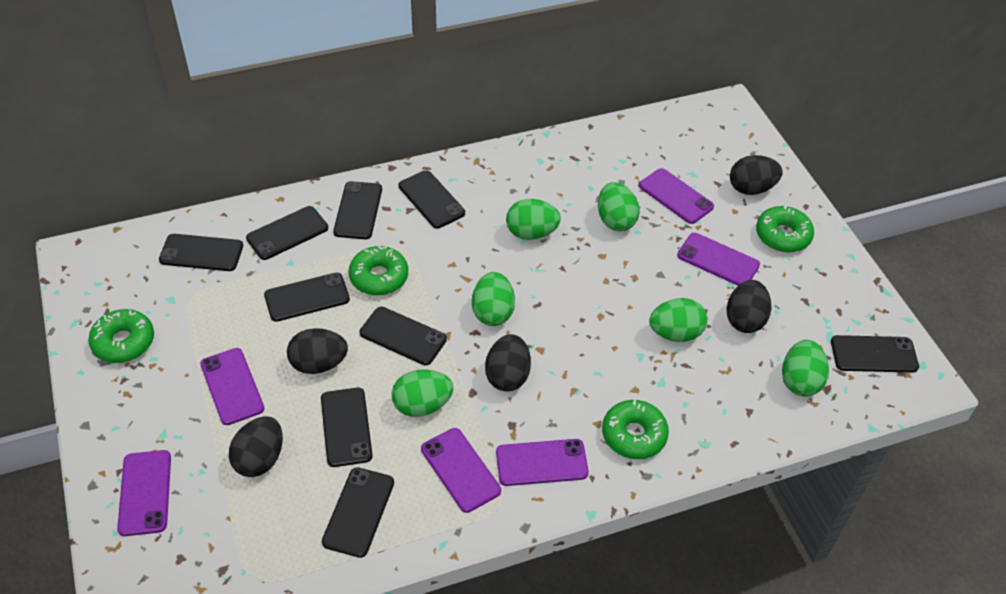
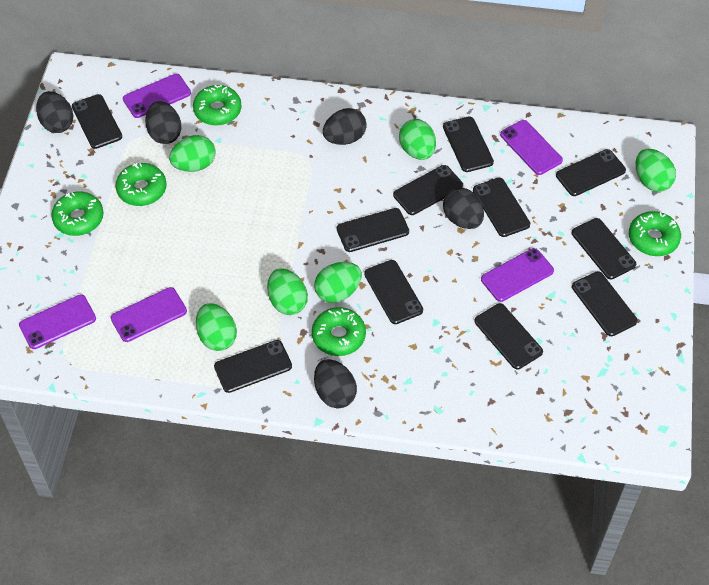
black phone: 9 -> 11
green donut: 4 -> 5
purple phone: 6 -> 5

